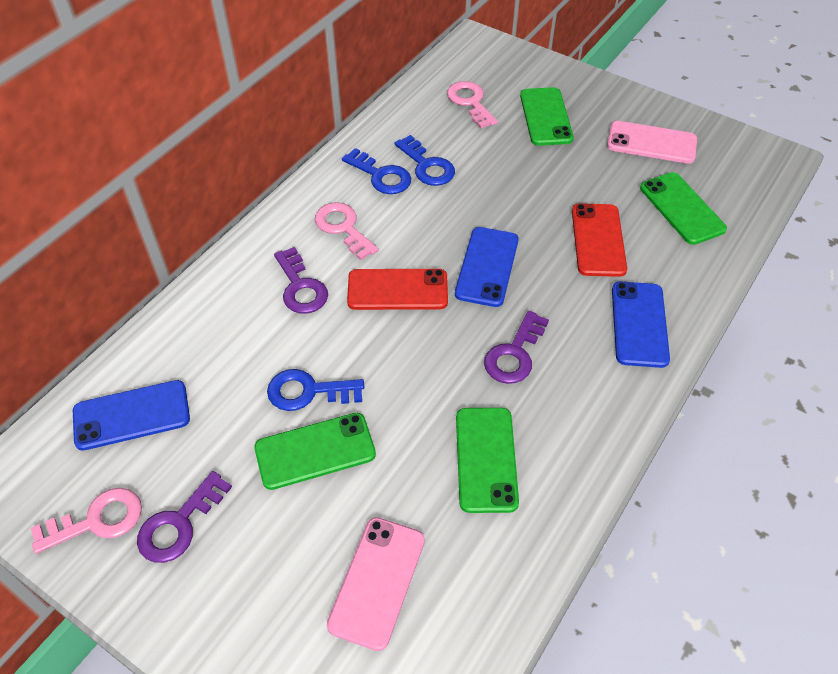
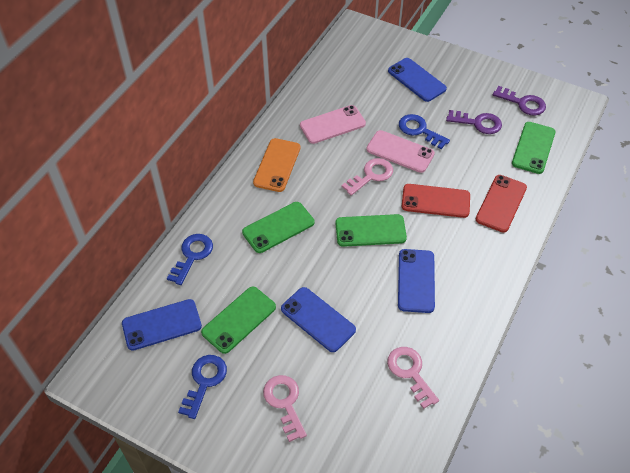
blue phone: 3 -> 4
orange phone: 0 -> 1
purple key: 3 -> 2

